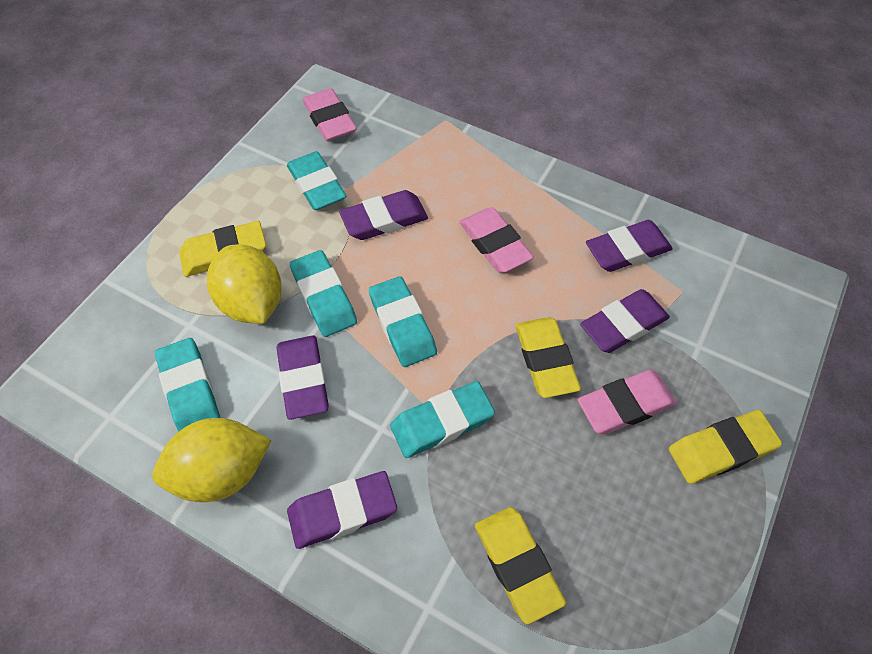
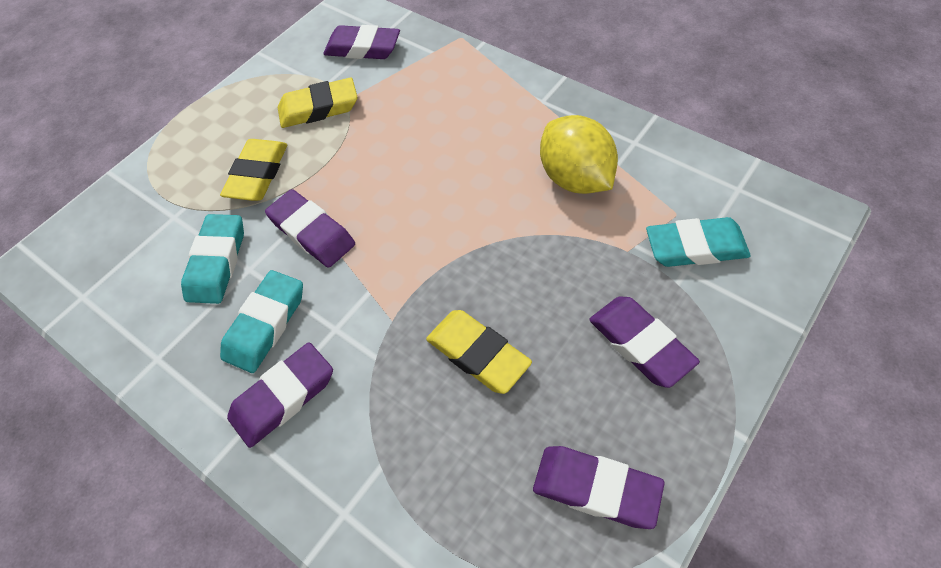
pink eraser: 3 -> 0
turquoise eraser: 5 -> 3
yellow eraser: 4 -> 3
yellow lemon: 2 -> 1

